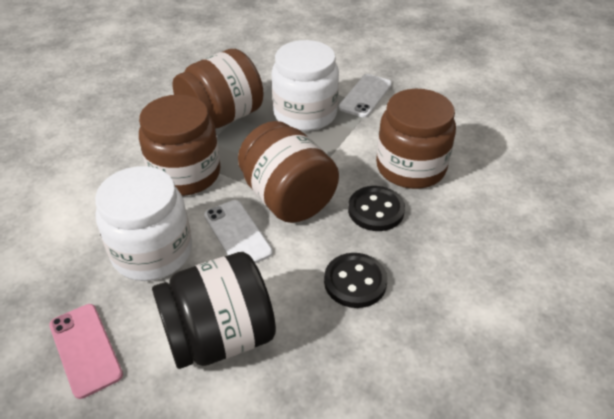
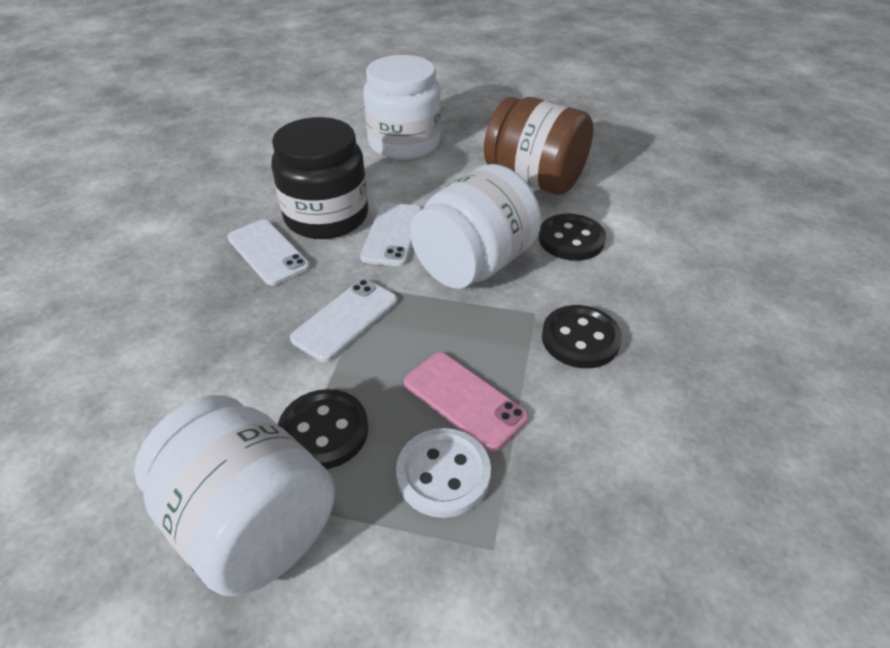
black button: 2 -> 3
brown jar: 4 -> 1
white button: 0 -> 1
white jar: 2 -> 3
white phone: 2 -> 3

